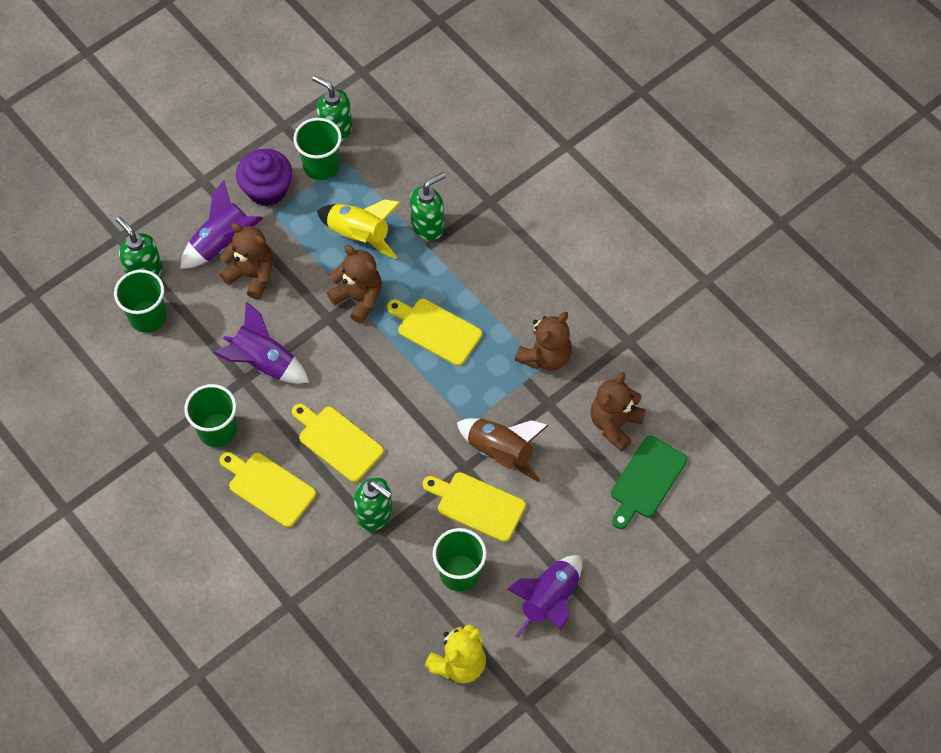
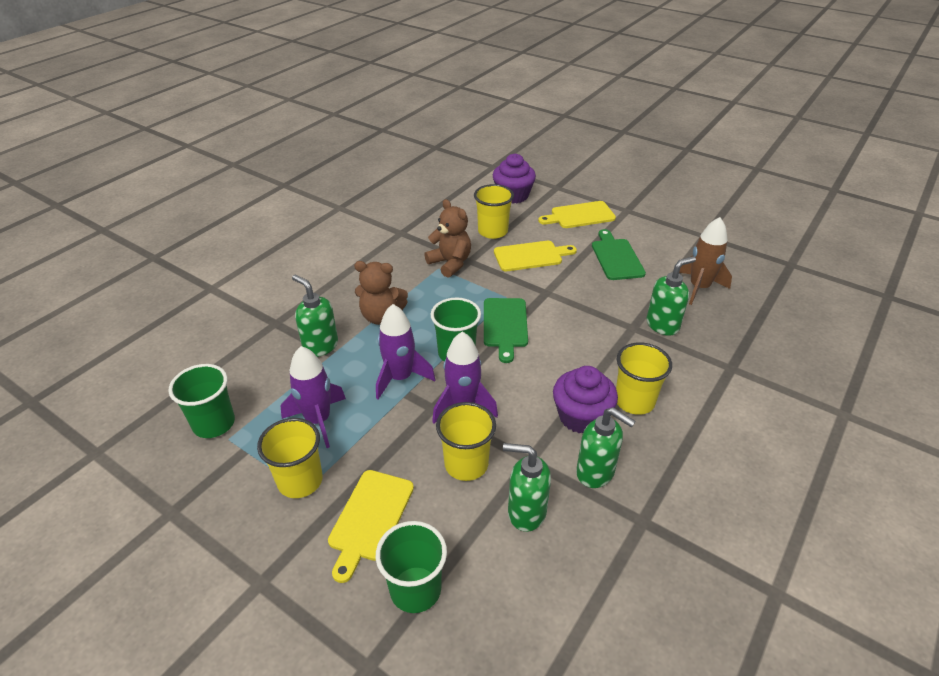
brown teddy bear: 4 -> 2
green cup: 4 -> 3
green cutting board: 1 -> 2
purple cupcake: 1 -> 2
yellow cup: 0 -> 4
yellow cutting board: 4 -> 3
yellow rocket: 1 -> 0
yellow teddy bear: 1 -> 0

